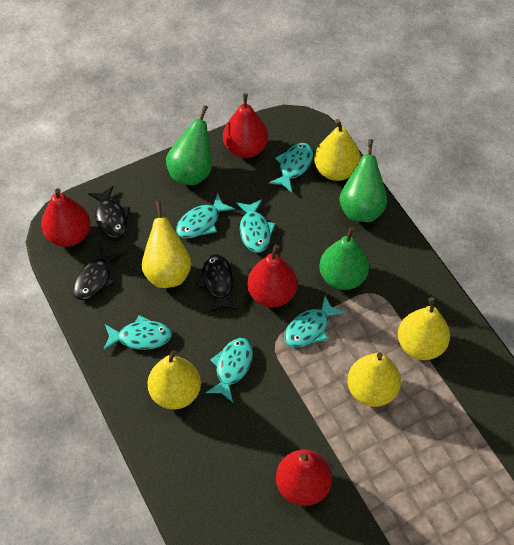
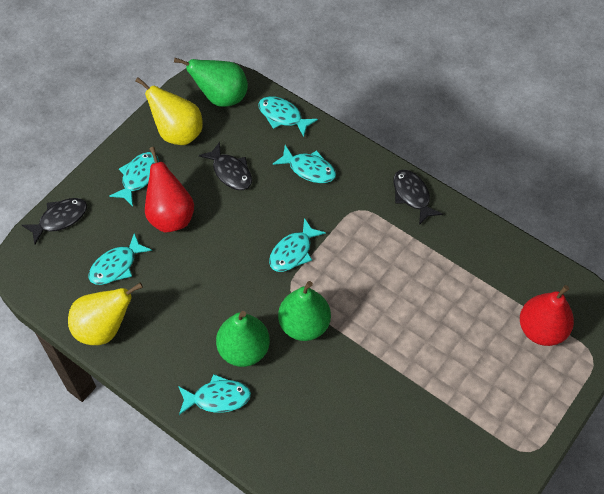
red pear: 4 -> 2
yellow pear: 5 -> 2

